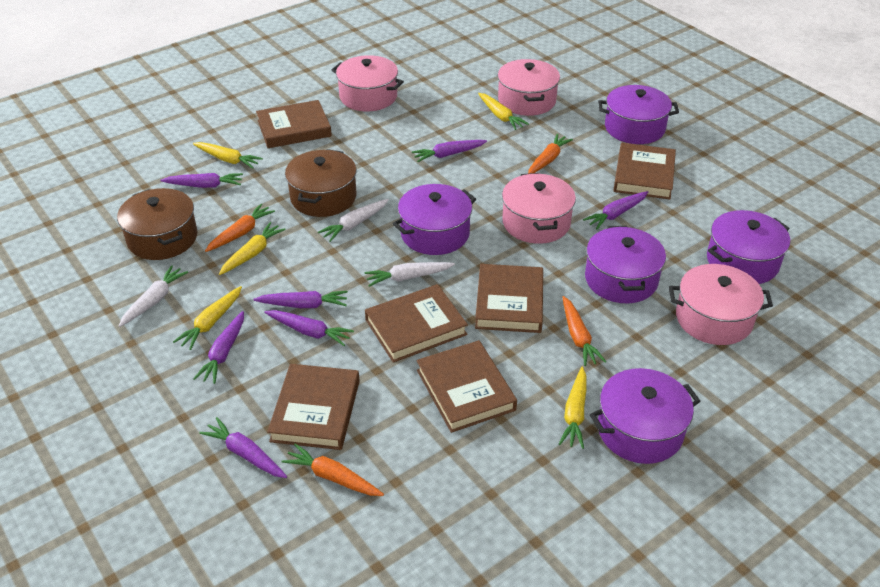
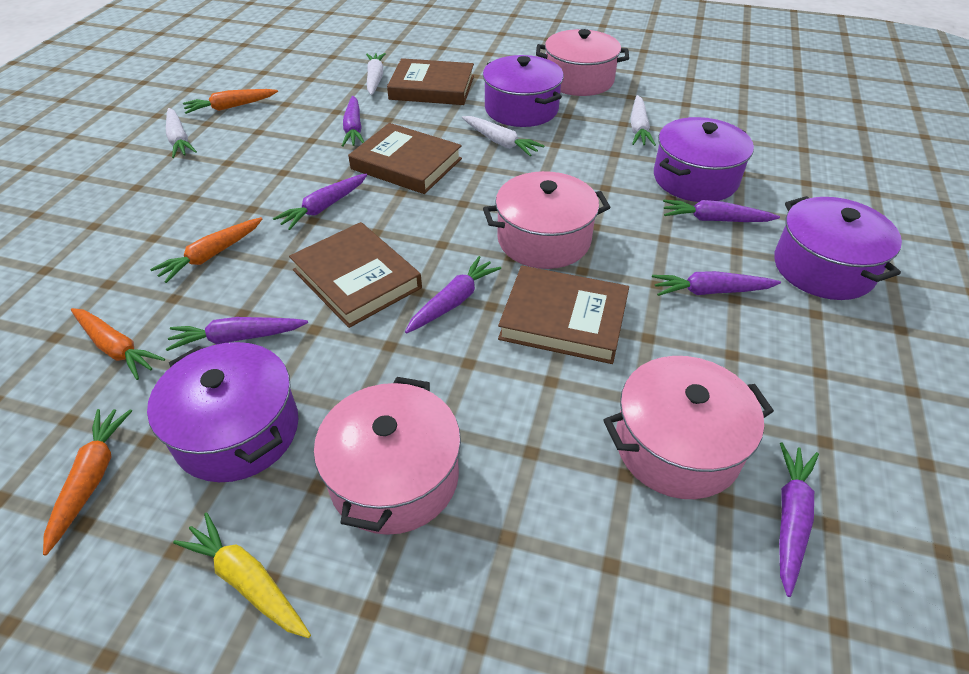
brown book: 6 -> 4
brown pot: 2 -> 0
purple pot: 5 -> 4
white carrot: 3 -> 4
yellow carrot: 5 -> 1

